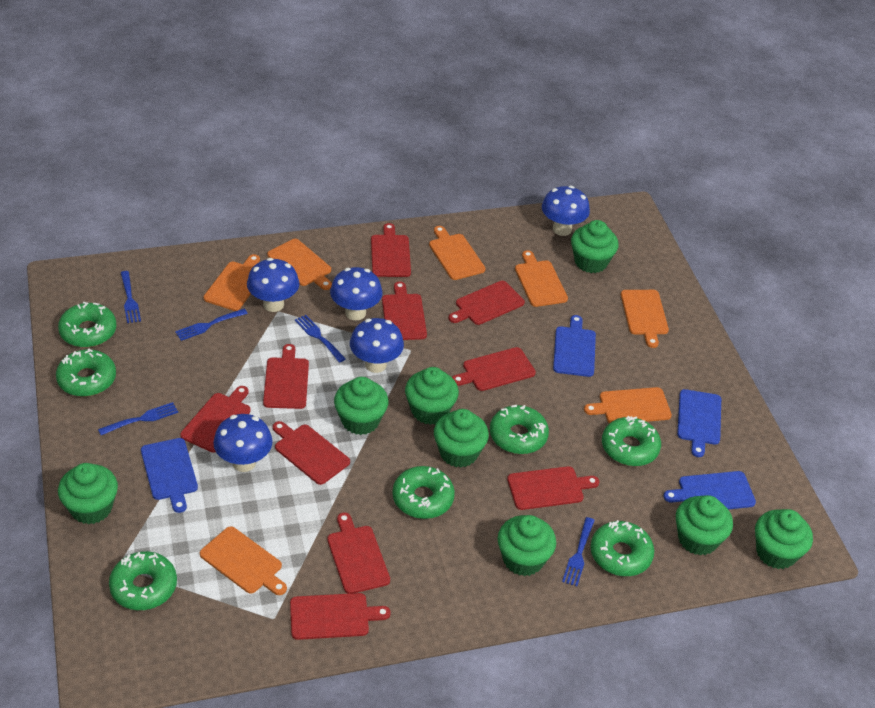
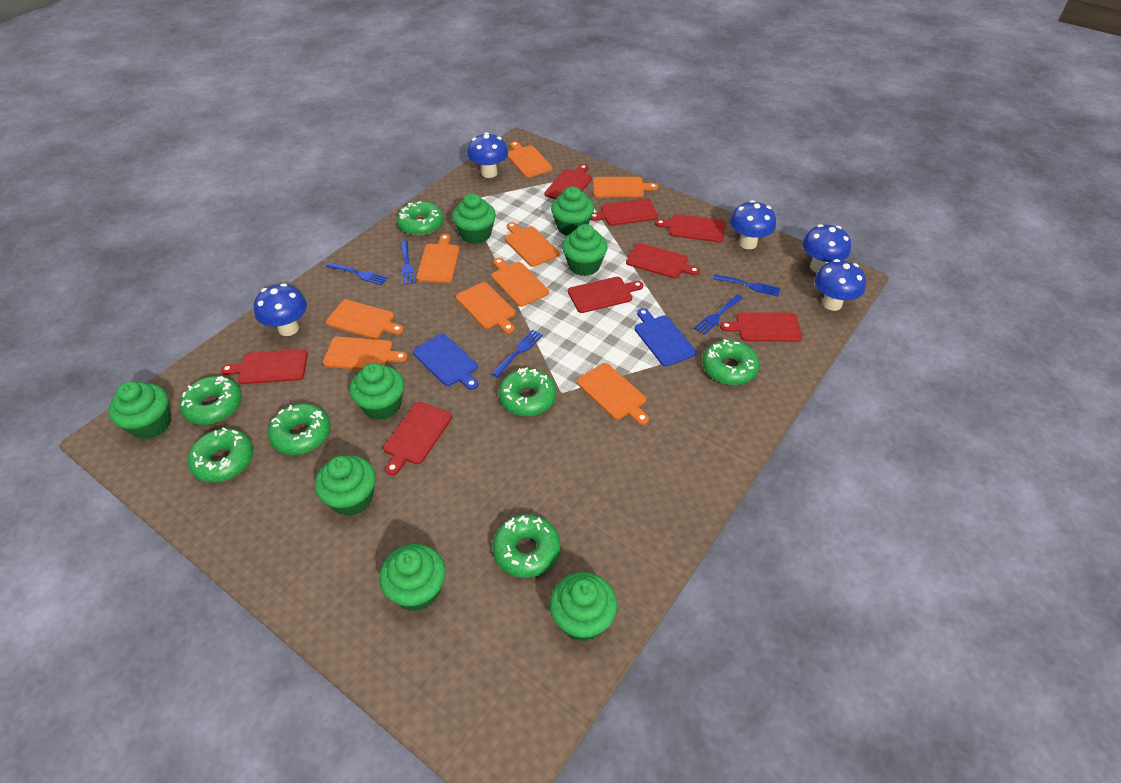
blue cutting board: 4 -> 2
orange cutting board: 7 -> 9
red cutting board: 10 -> 8

